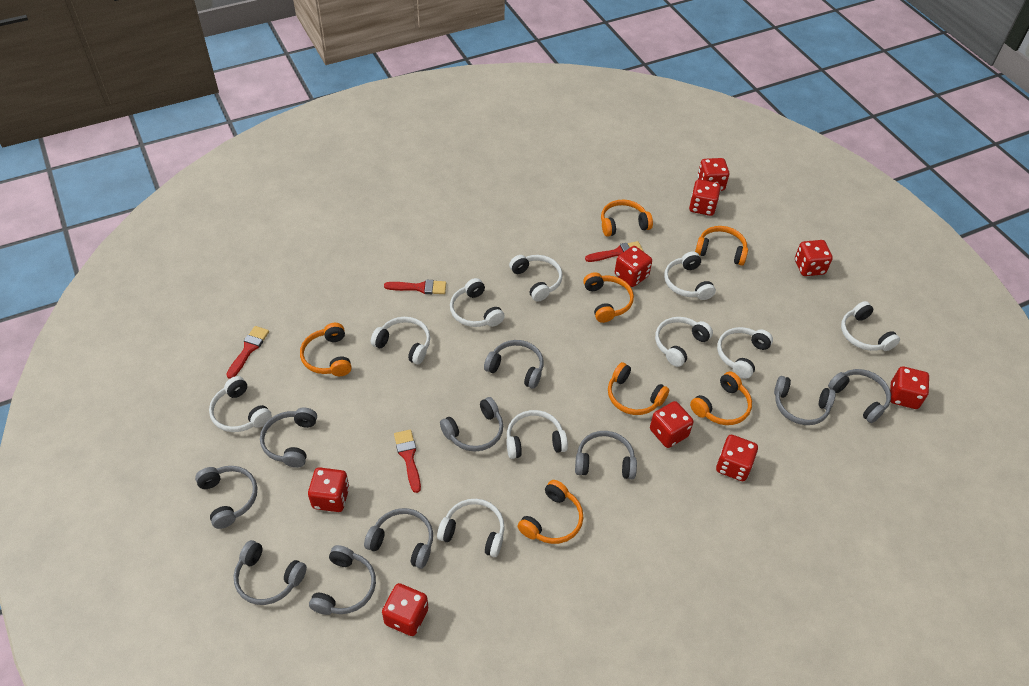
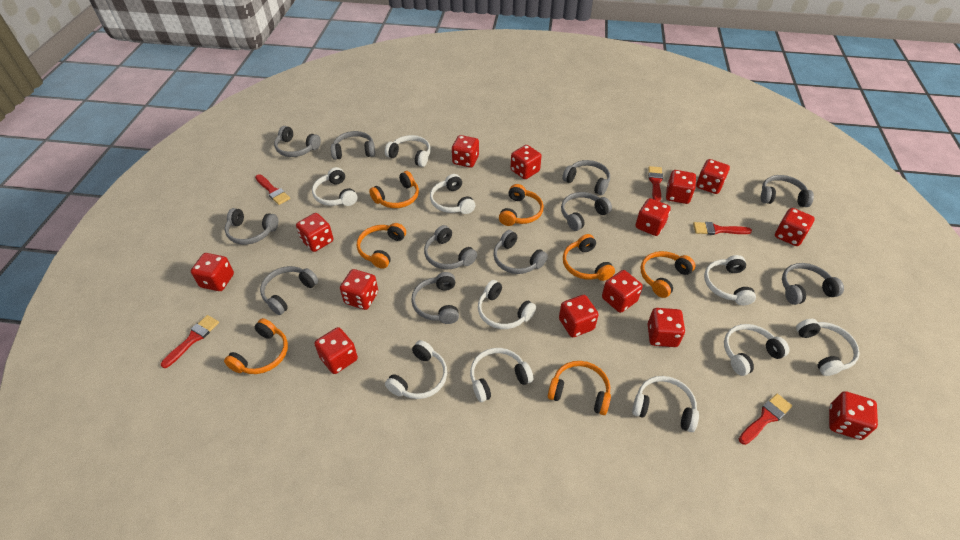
grey headphones: 10 -> 11
red brush: 4 -> 5
red dice: 9 -> 14

